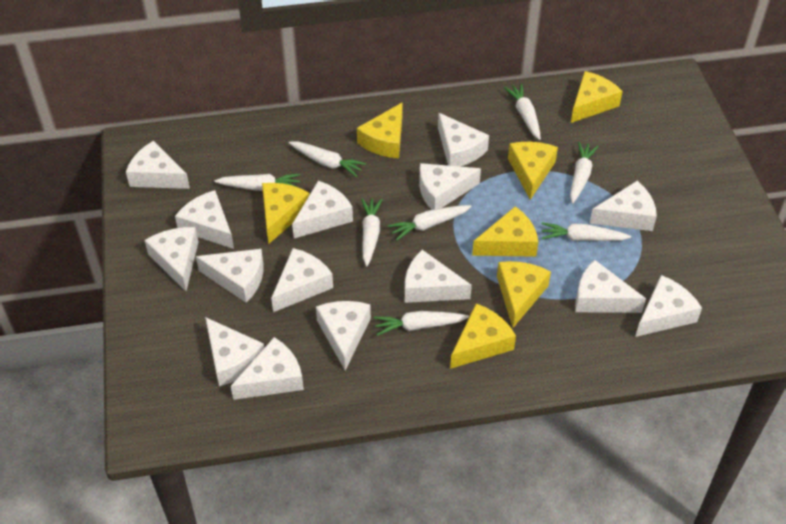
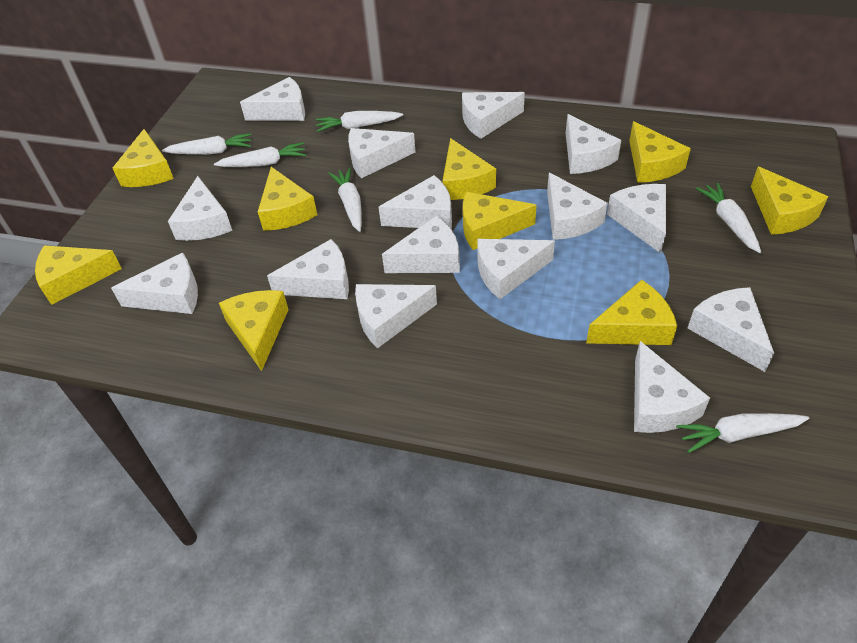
white carrot: 8 -> 6
yellow cheese: 7 -> 9

